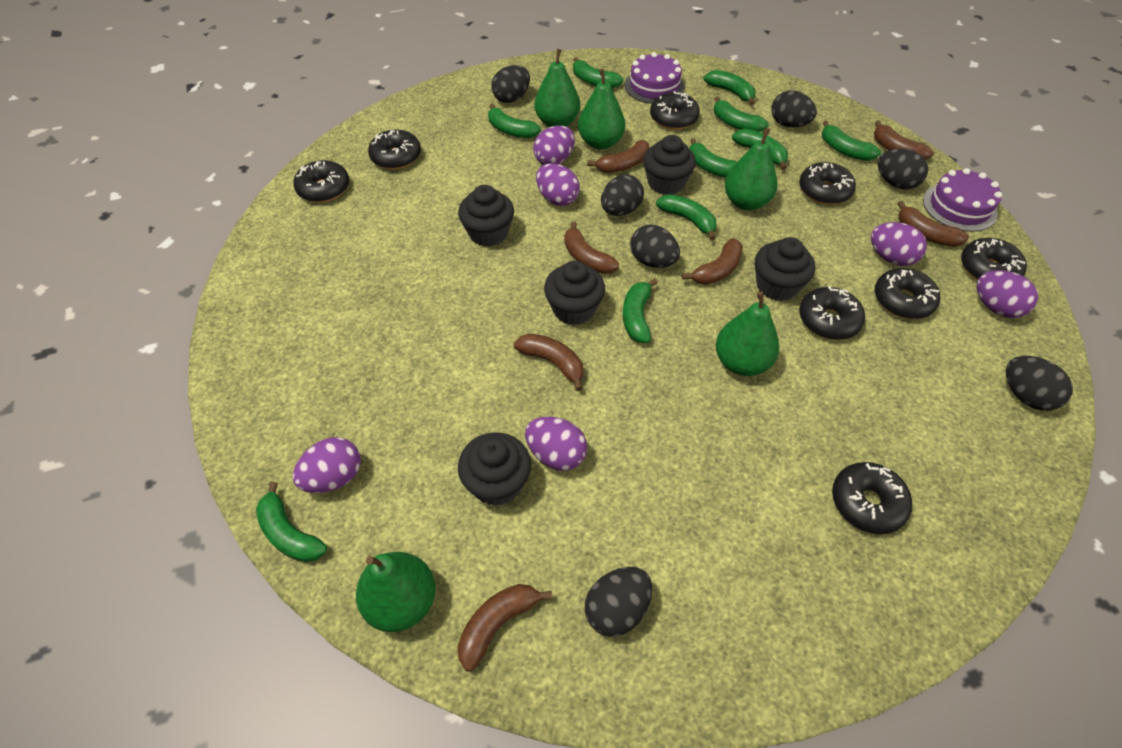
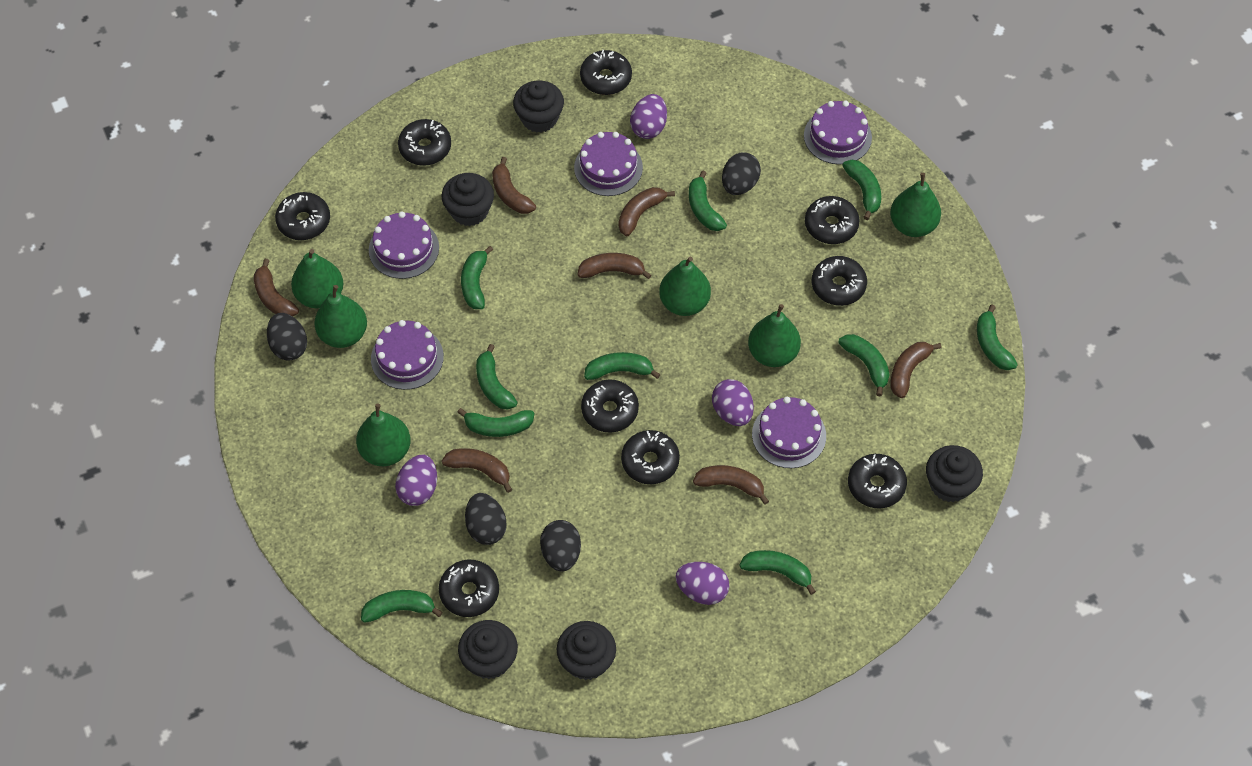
black donut: 8 -> 9
black egg: 7 -> 4
green pear: 5 -> 6
purple cake: 2 -> 5
purple egg: 6 -> 4

